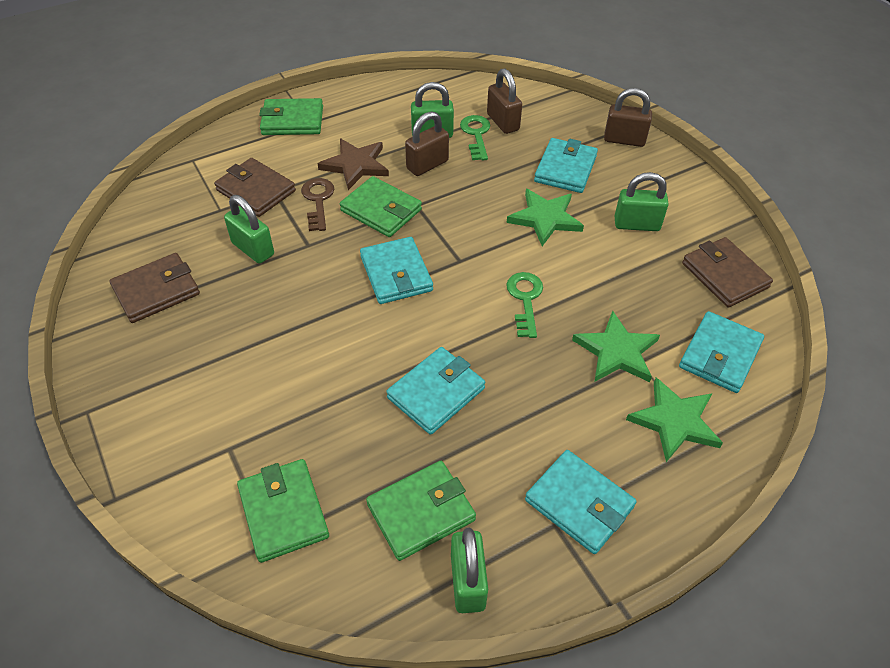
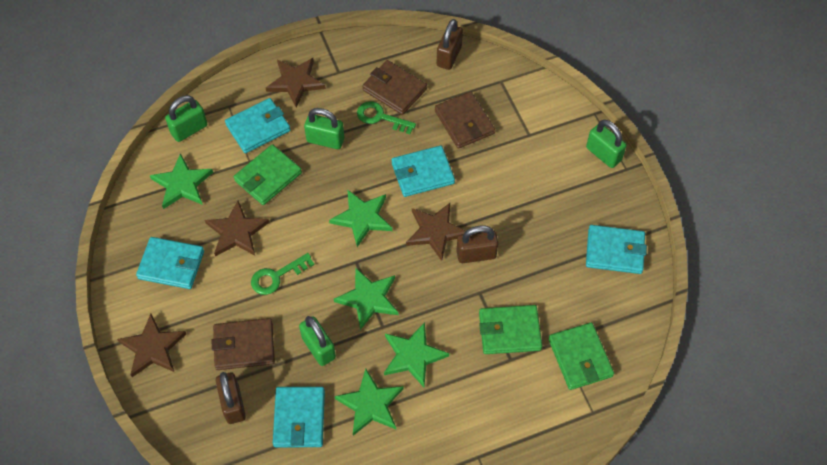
brown key: 1 -> 0
brown star: 1 -> 4
green star: 3 -> 5
green wallet: 4 -> 3

